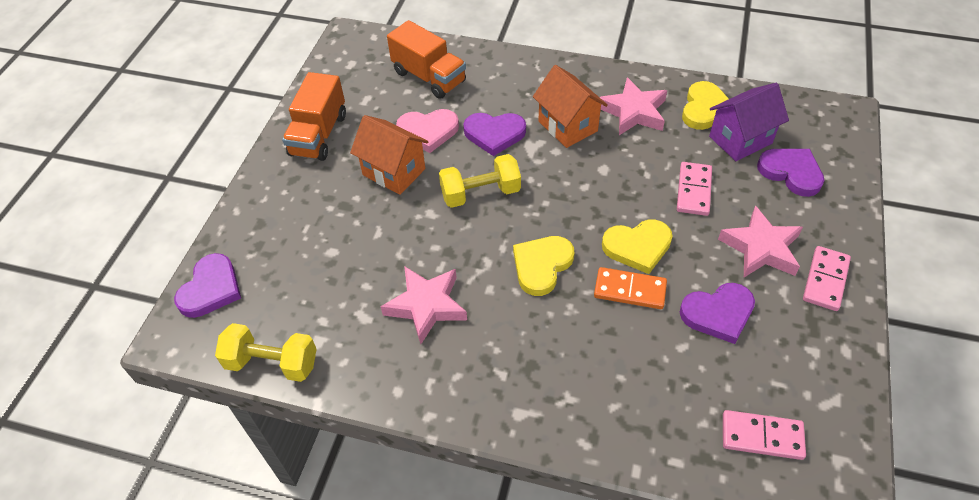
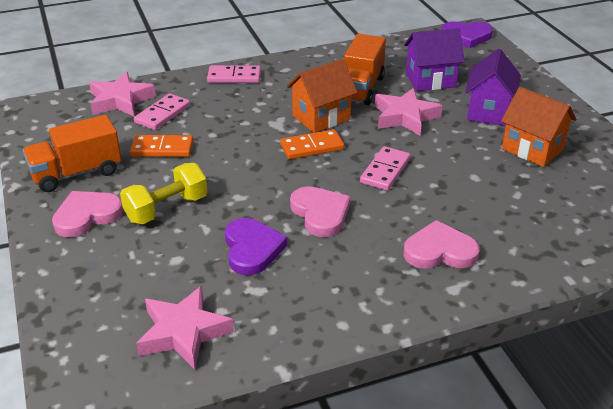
orange domino: 1 -> 2
pink heart: 1 -> 3
purple heart: 4 -> 2
purple house: 1 -> 2
yellow dumbbell: 2 -> 1
yellow heart: 3 -> 0

